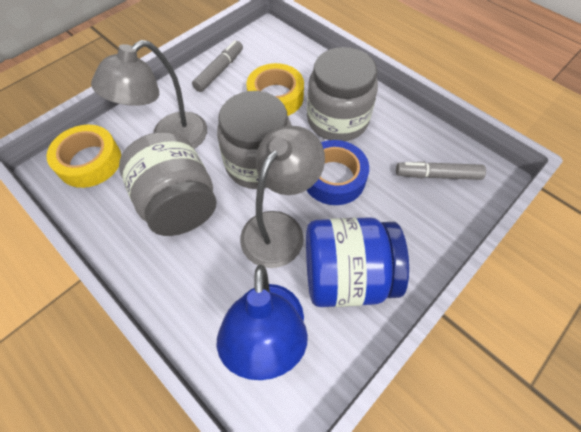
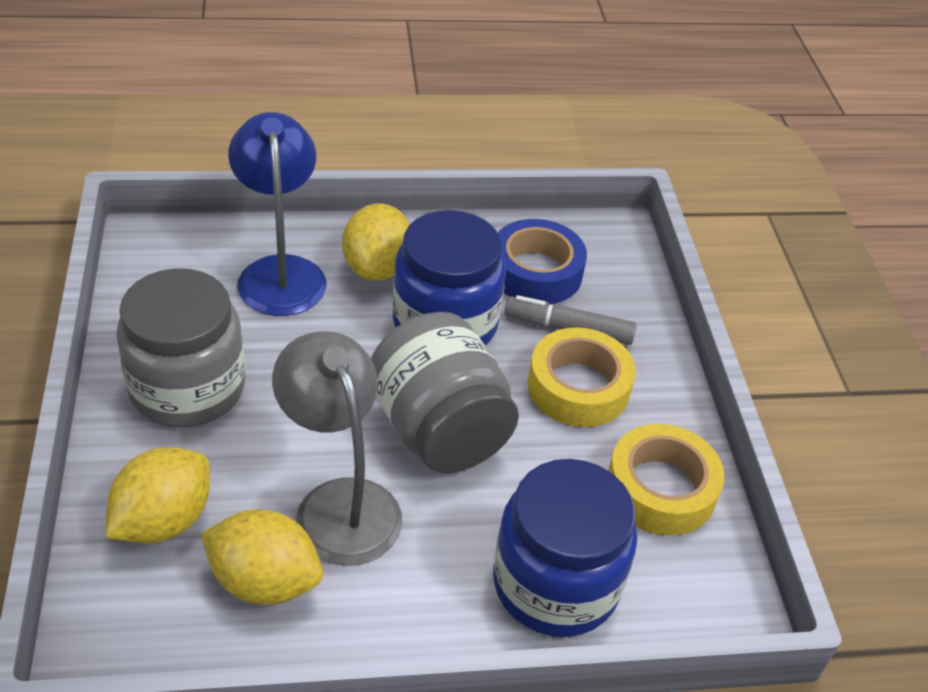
blue jar: 1 -> 2
grey jar: 3 -> 2
grey lamp: 2 -> 1
grey marker: 2 -> 1
yellow lemon: 0 -> 3

